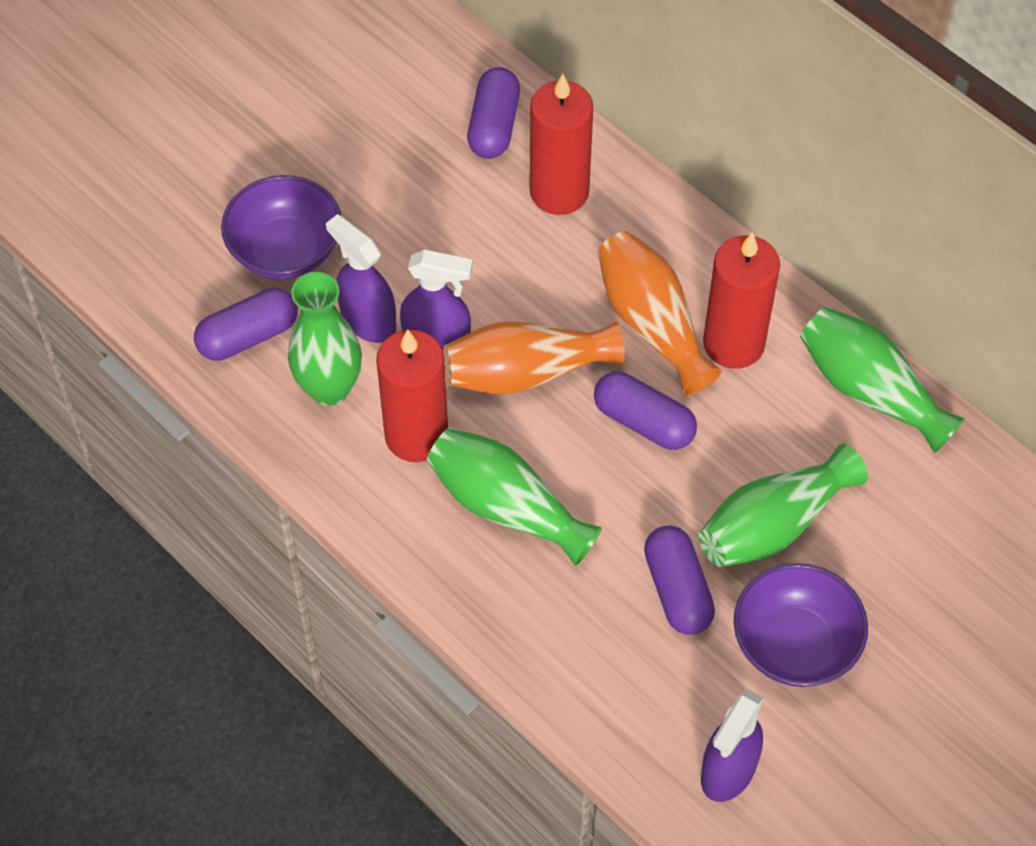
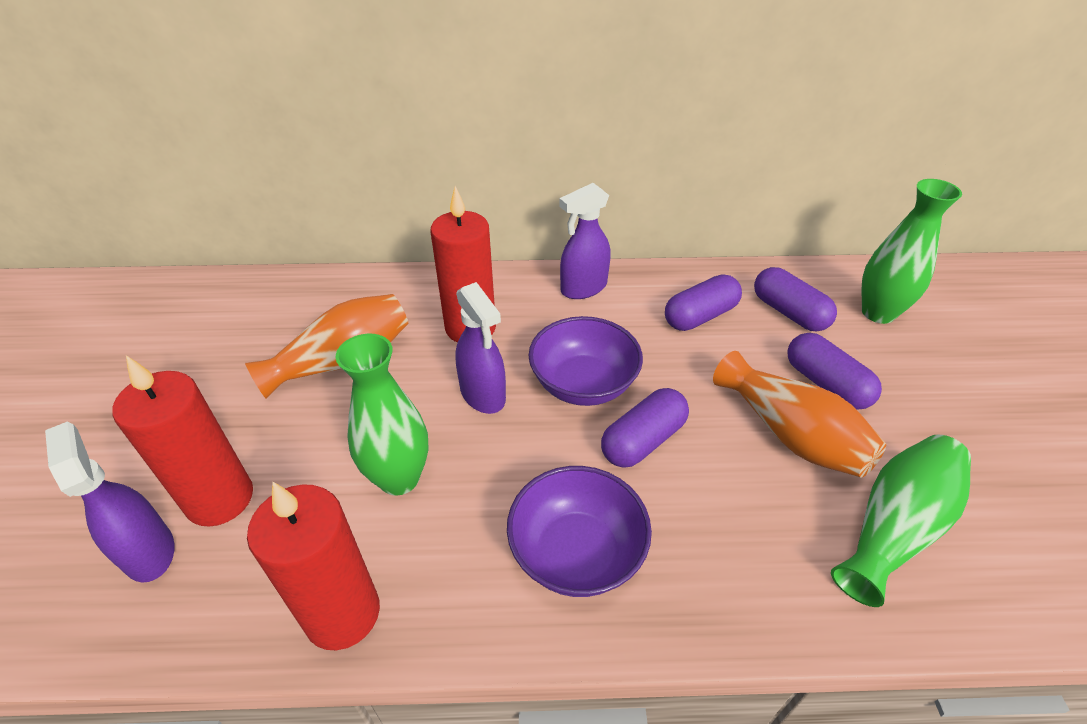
green vase: 4 -> 3

